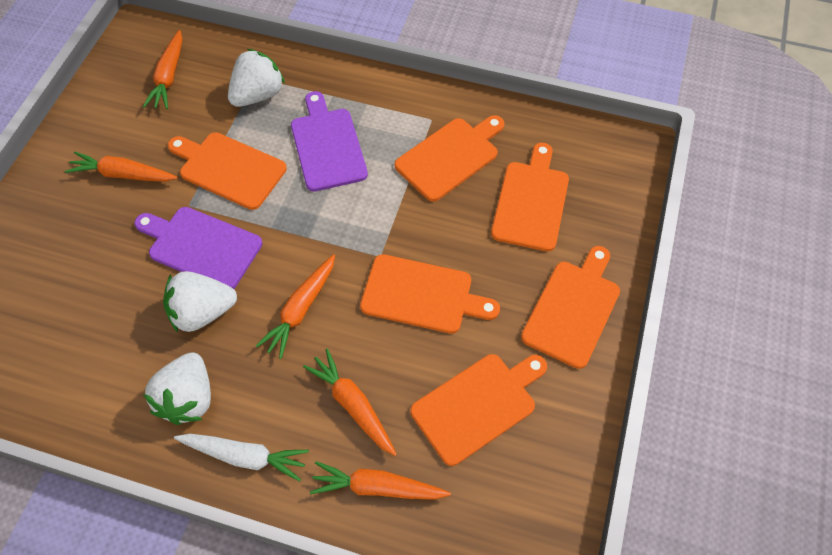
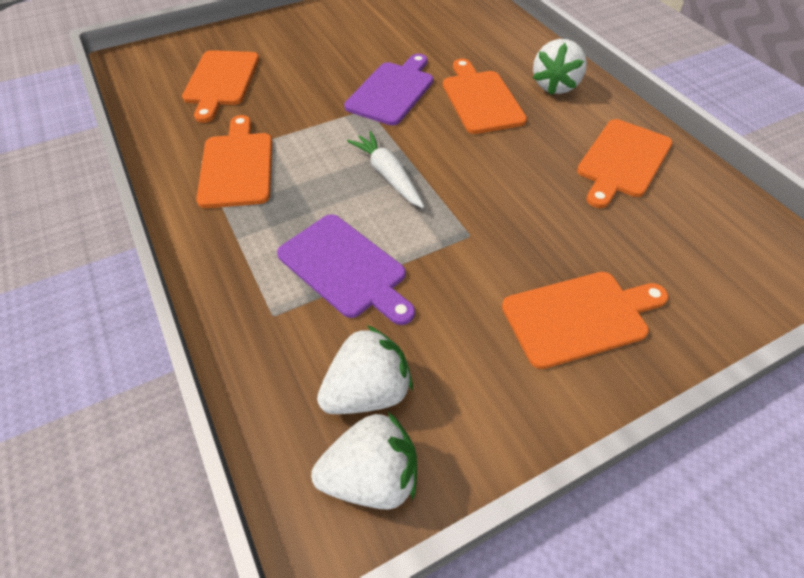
orange carrot: 5 -> 0
orange cutting board: 6 -> 5

